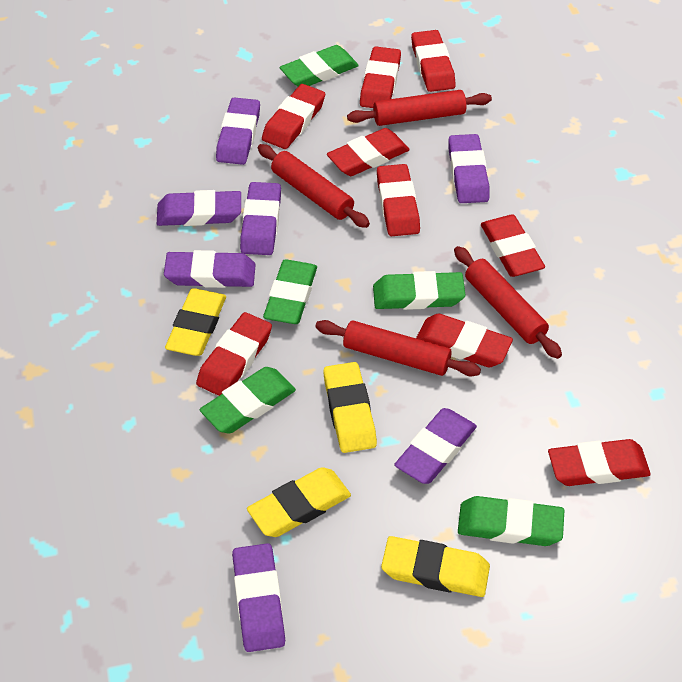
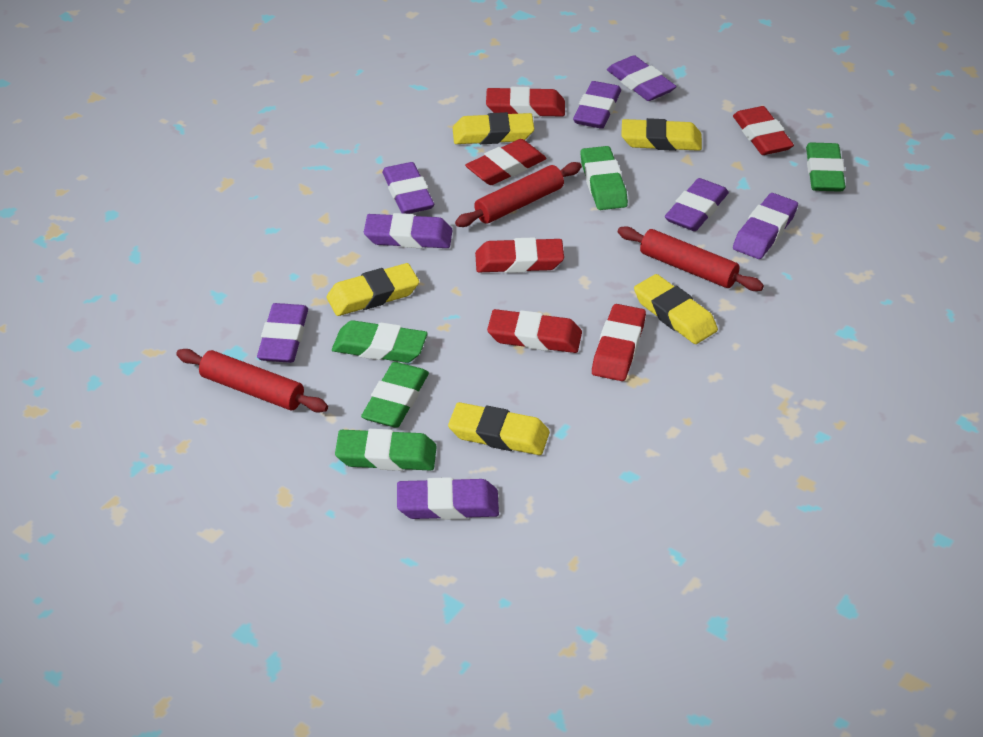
purple eraser: 7 -> 8
red eraser: 9 -> 6
red rolling pin: 4 -> 3
yellow eraser: 4 -> 5

